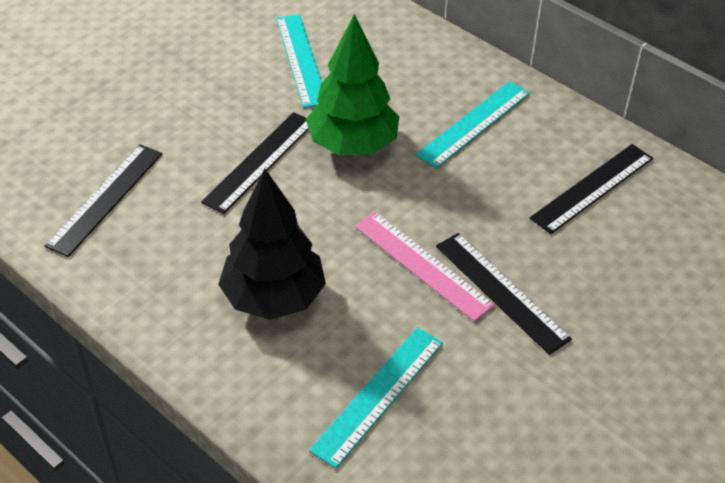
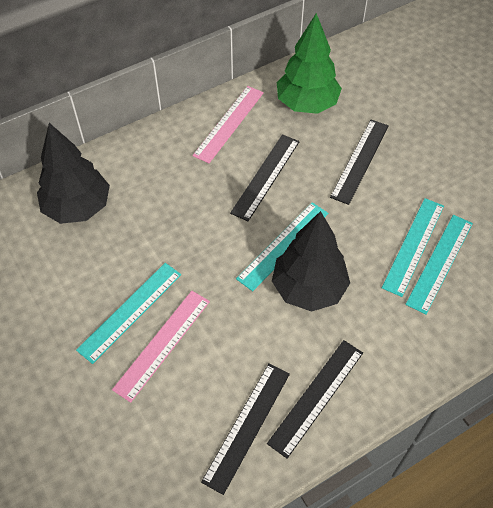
black tree: 1 -> 2
pink ruler: 1 -> 2
turquoise ruler: 3 -> 4

